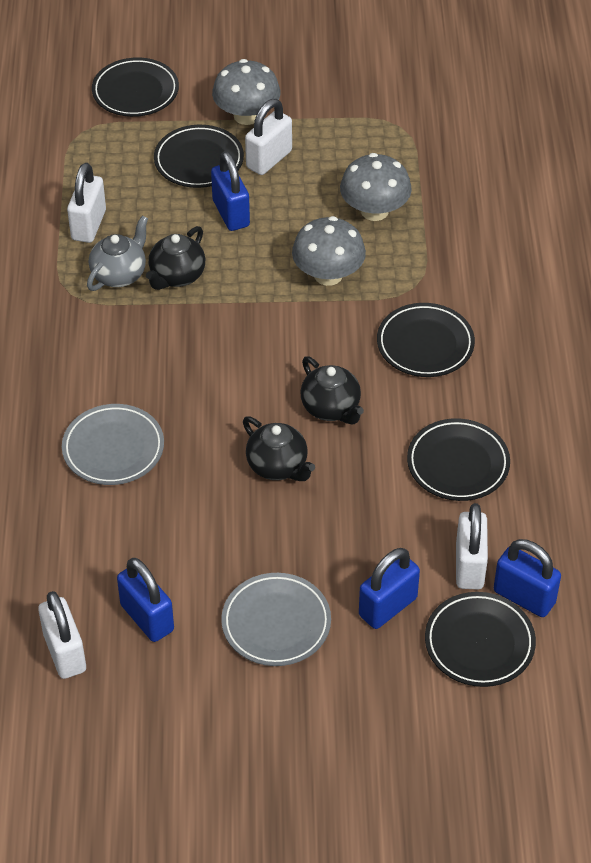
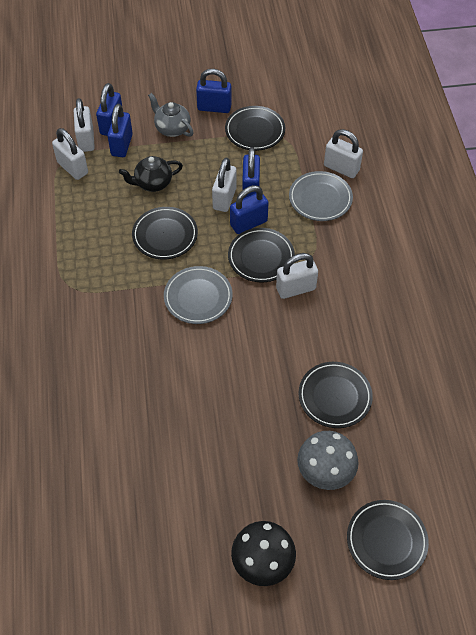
black mushroom: 0 -> 1
black teapot: 3 -> 1
blue padlock: 4 -> 5
grey mushroom: 3 -> 1
white padlock: 4 -> 5

